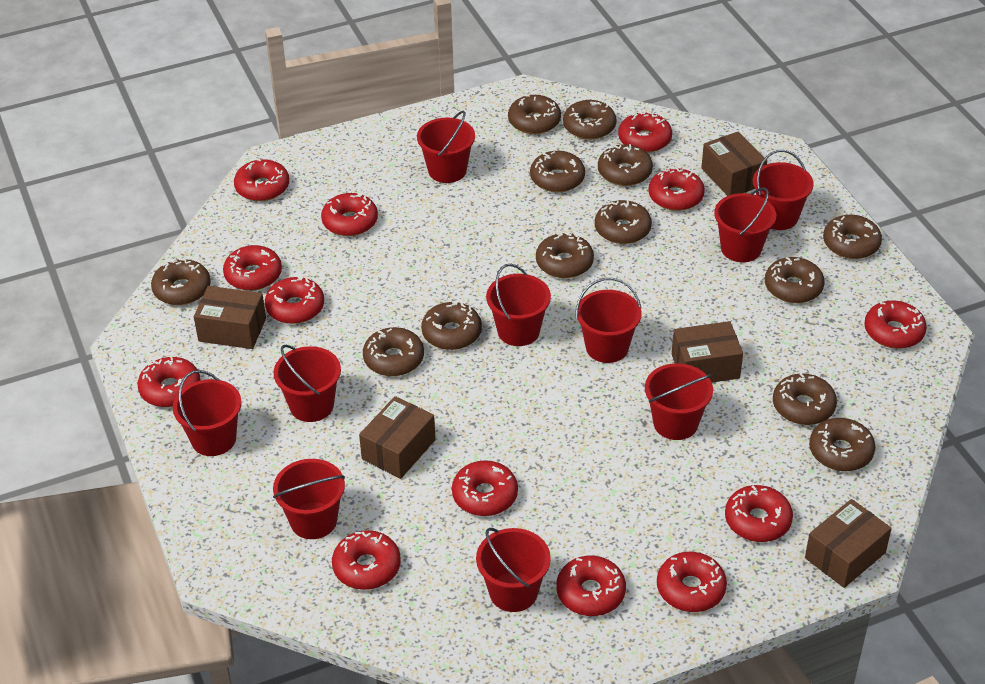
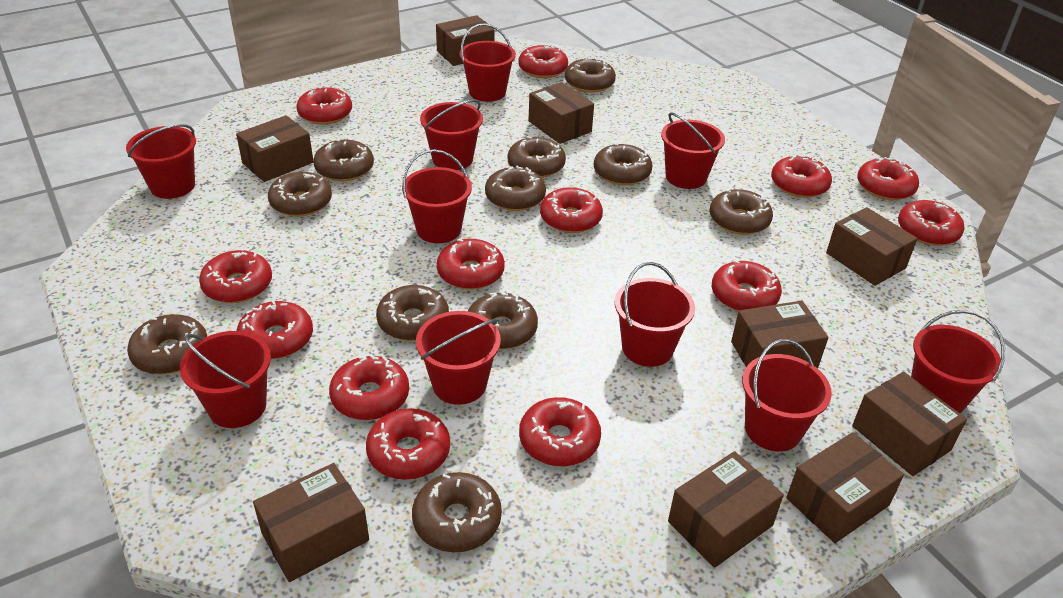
brown box: 5 -> 9
brown donut: 13 -> 11

